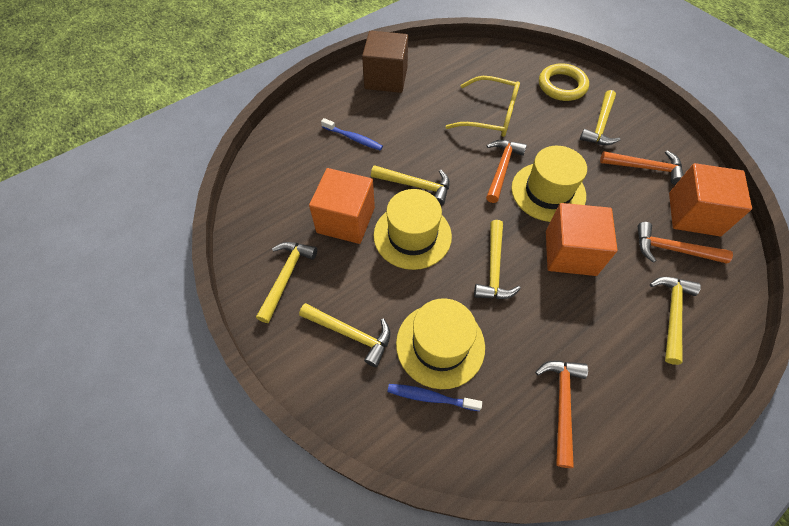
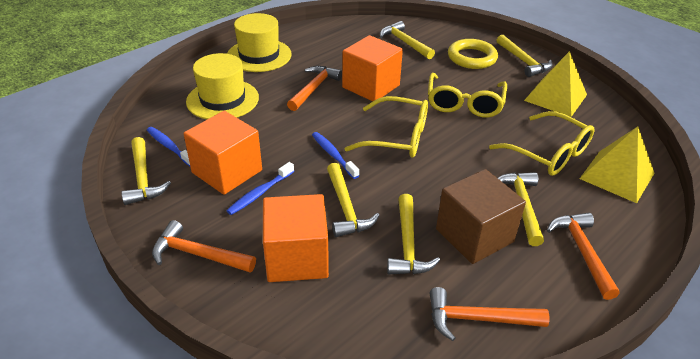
blue toothbrush: 2 -> 3
yellow glasses: 1 -> 3
yellow hat: 3 -> 2
yellow pyramid: 0 -> 2

